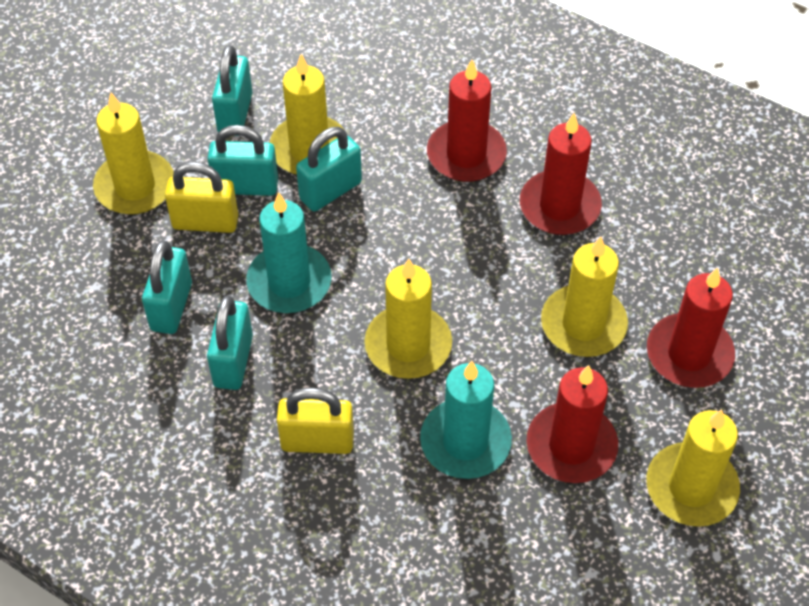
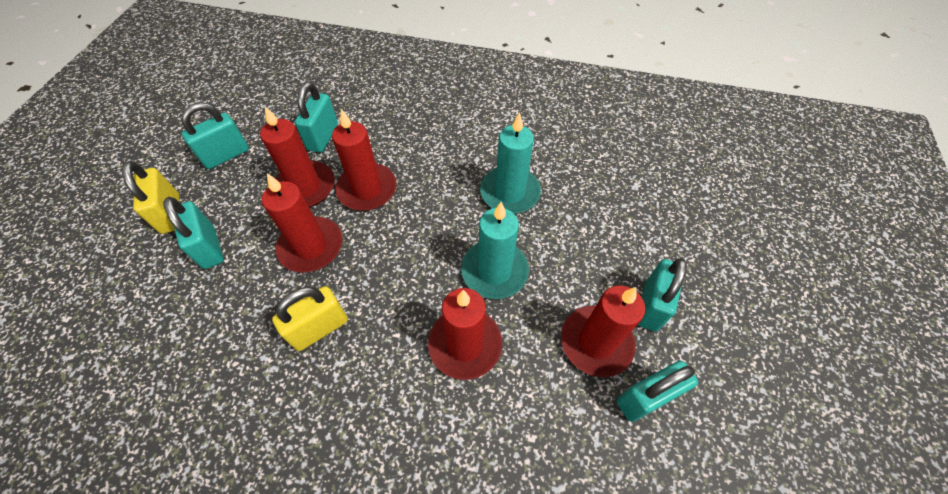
red candle: 4 -> 5
yellow candle: 5 -> 0

